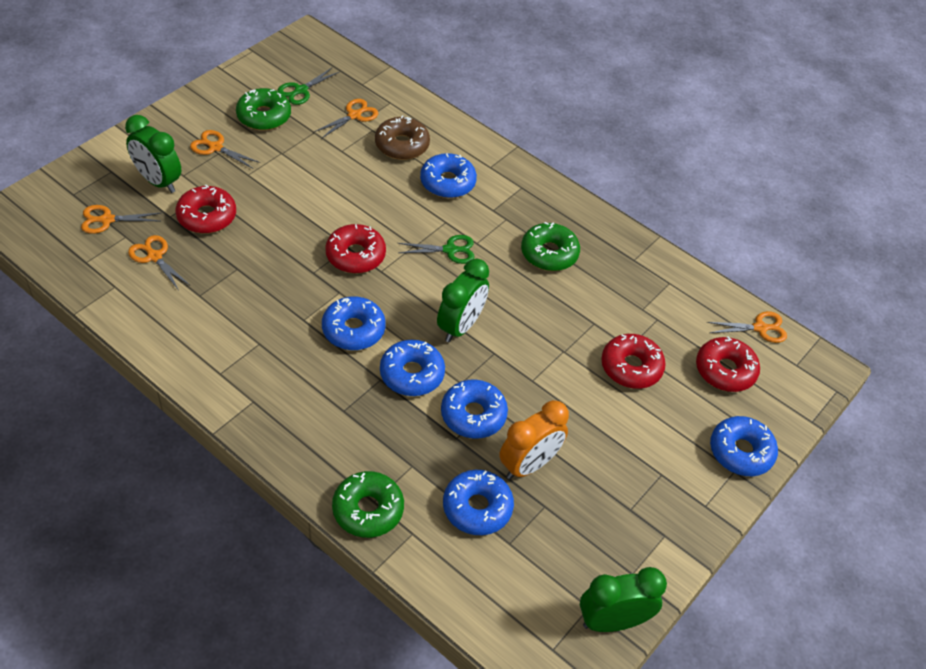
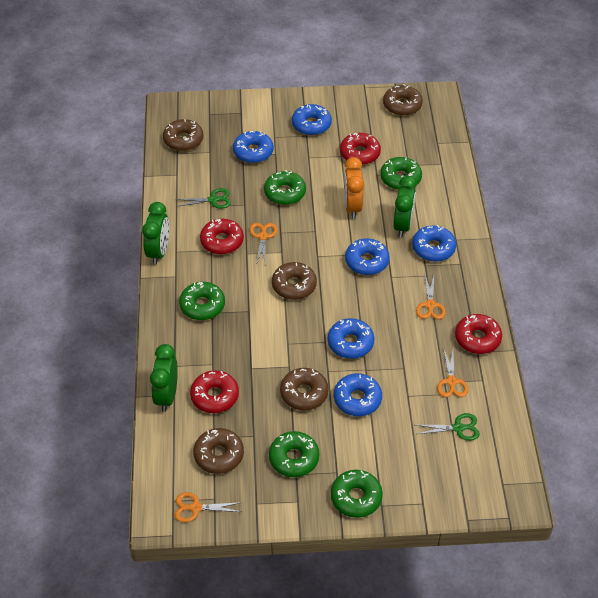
brown donut: 1 -> 5
green donut: 3 -> 5
orange scissors: 5 -> 4

